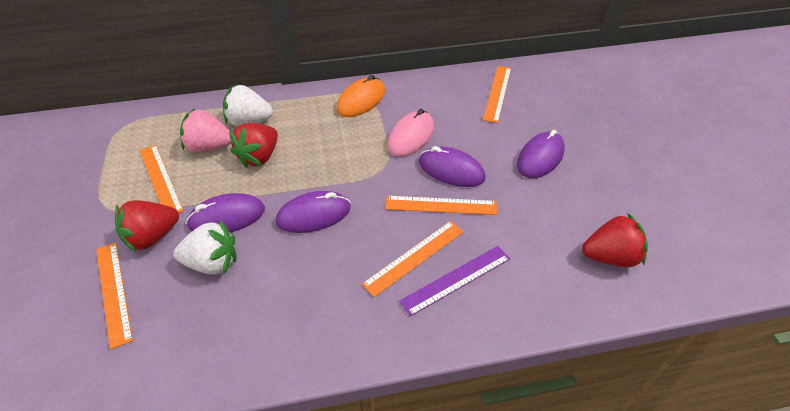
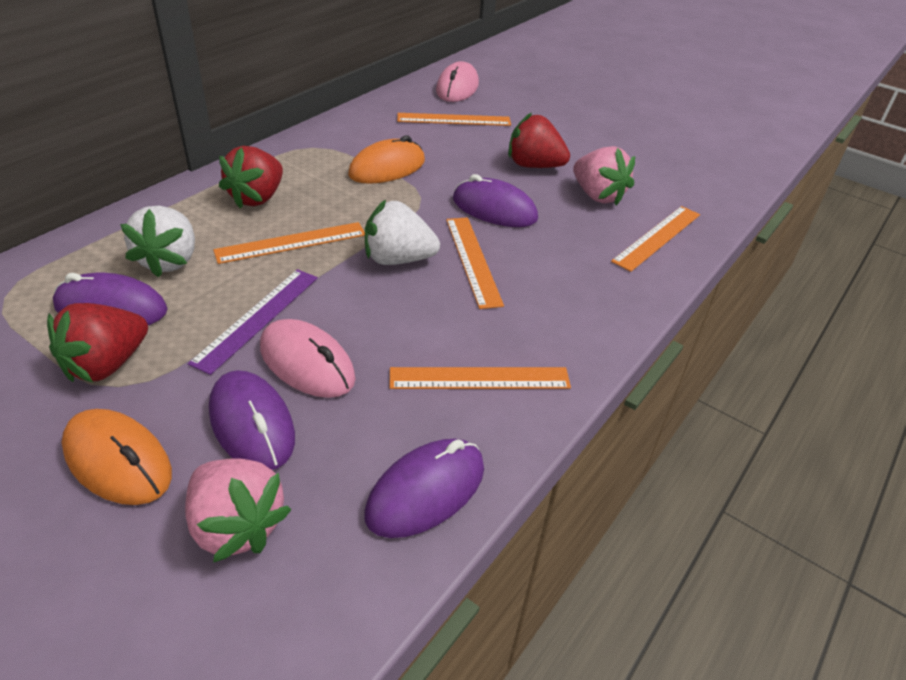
orange mouse: 1 -> 2
pink mouse: 1 -> 2
pink strawberry: 1 -> 2

